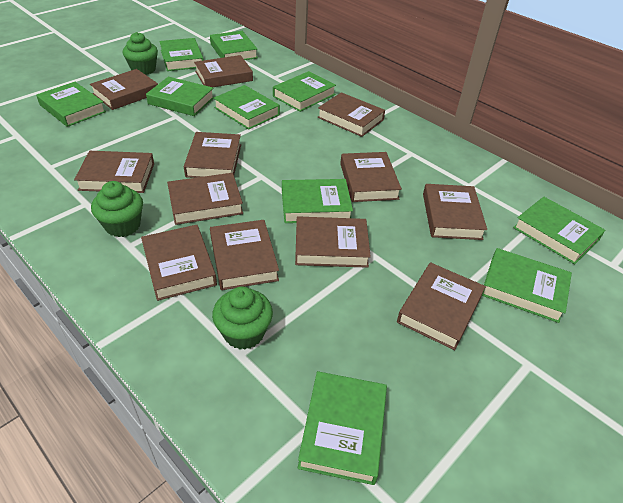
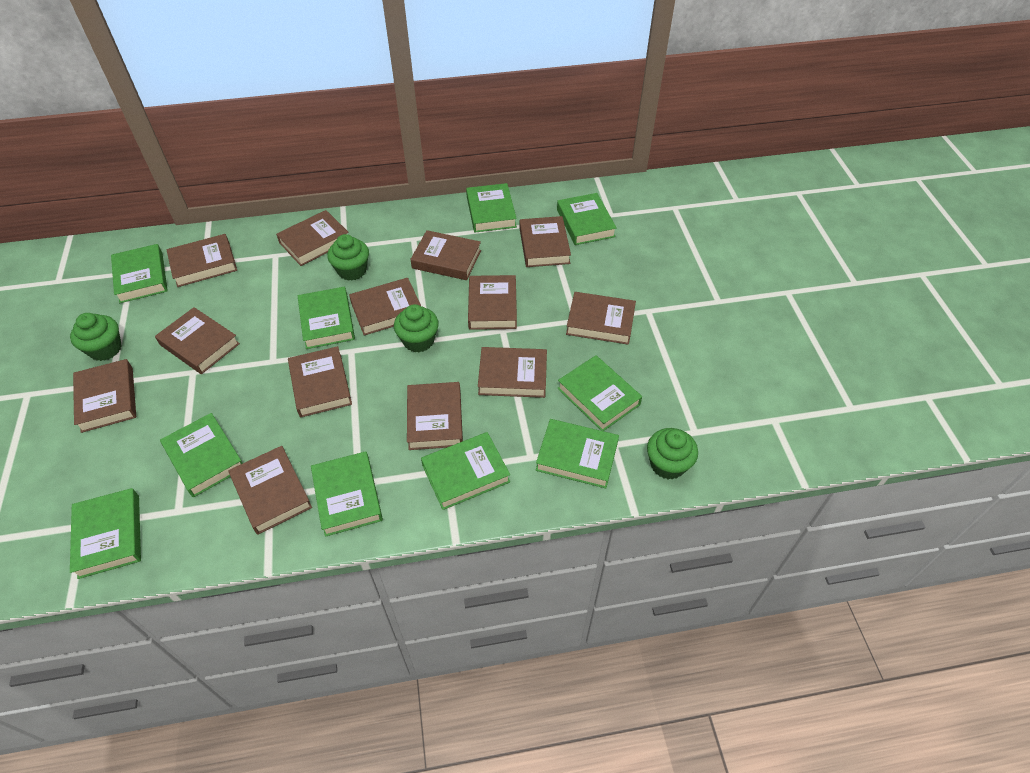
brown book: 12 -> 13
green cupcake: 3 -> 4

